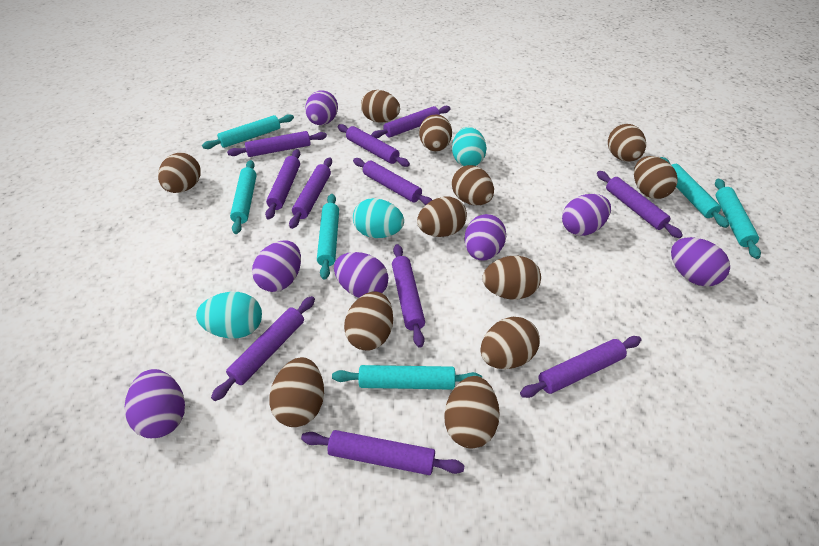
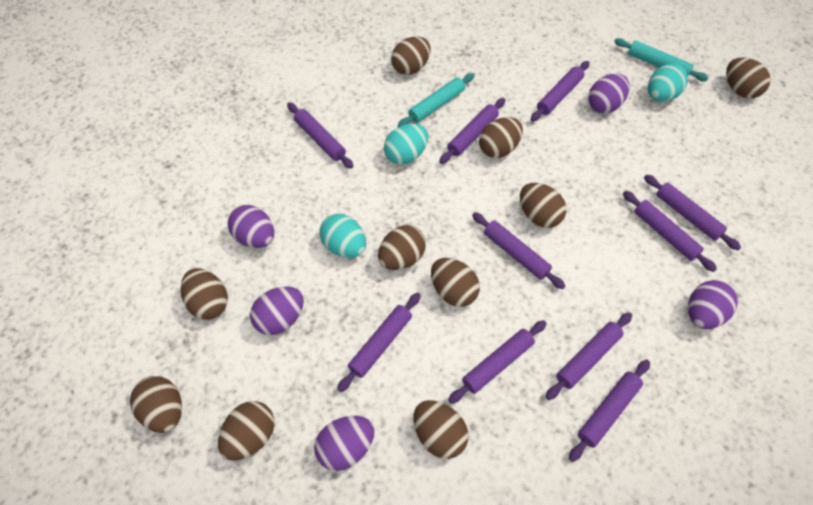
brown egg: 12 -> 10
purple egg: 7 -> 5
purple rolling pin: 11 -> 10
turquoise rolling pin: 6 -> 2

